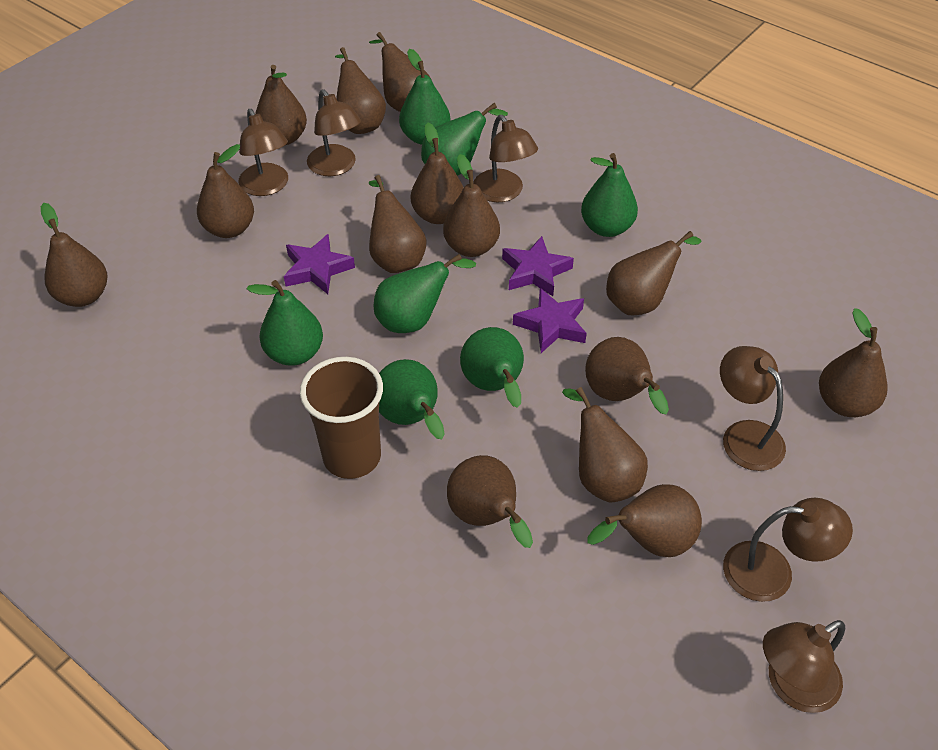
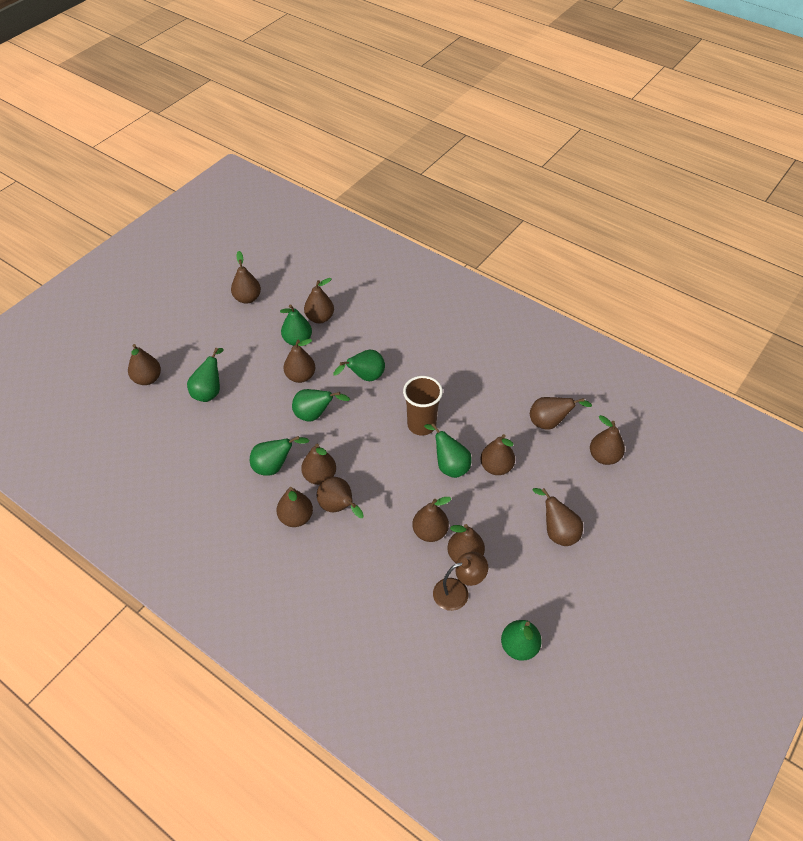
brown lamp: 6 -> 1
brown pear: 14 -> 13
purple star: 3 -> 0

